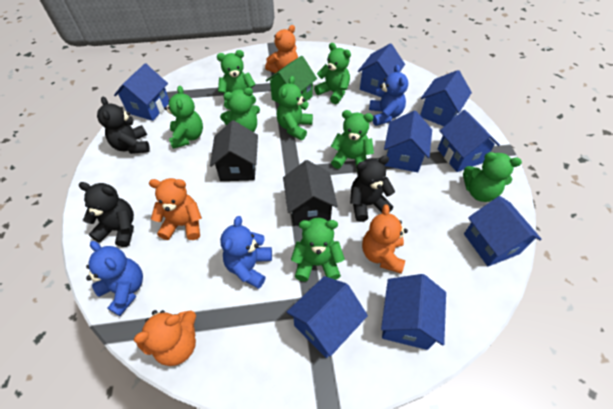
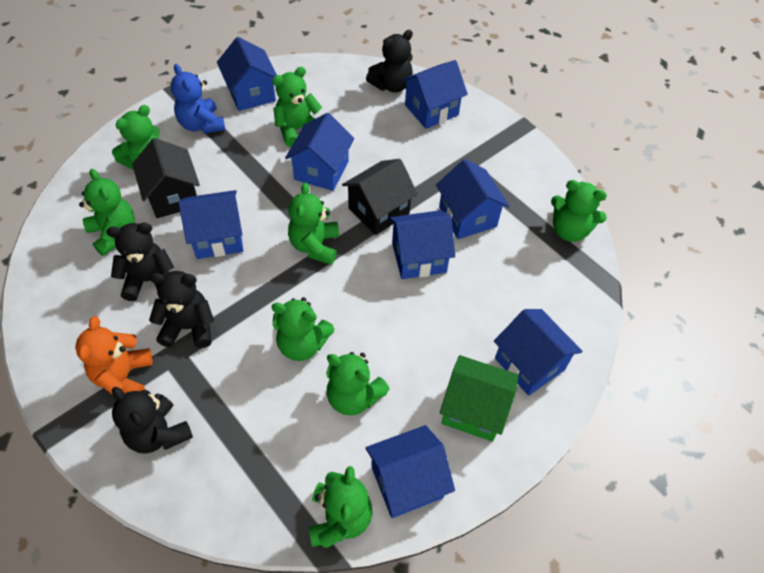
black teddy bear: 3 -> 4
blue teddy bear: 3 -> 1
orange teddy bear: 4 -> 1

